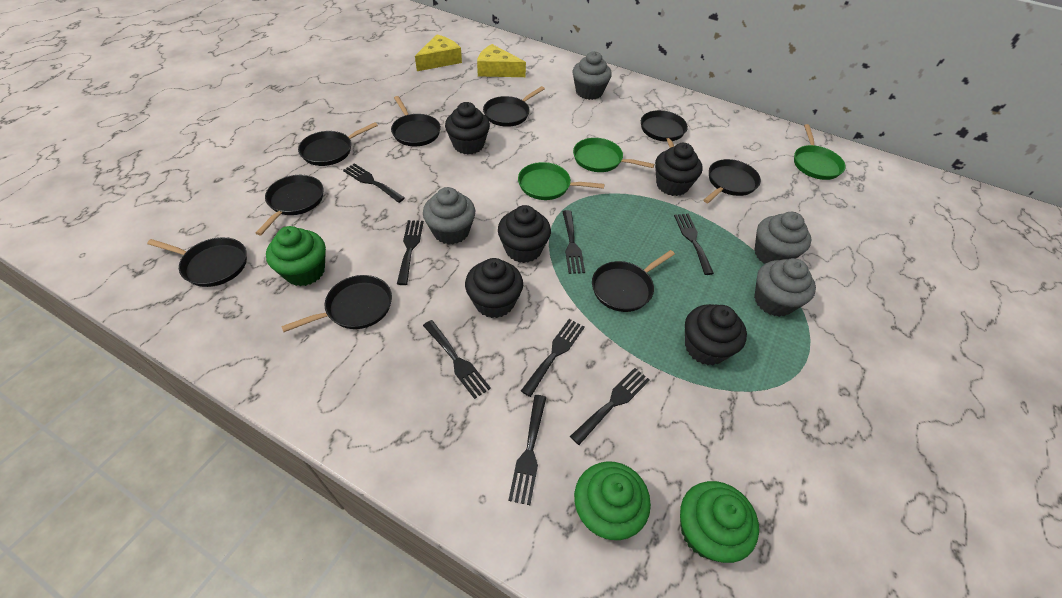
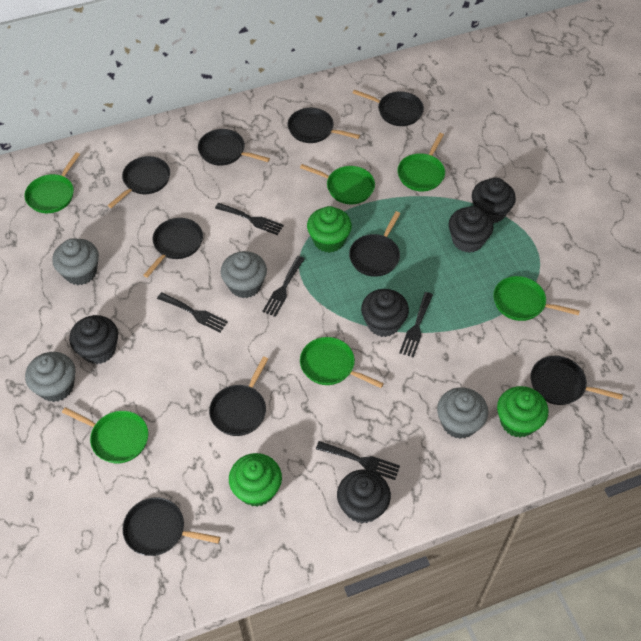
black fork: 8 -> 5
green pan: 3 -> 6
yellow cheese: 2 -> 0

